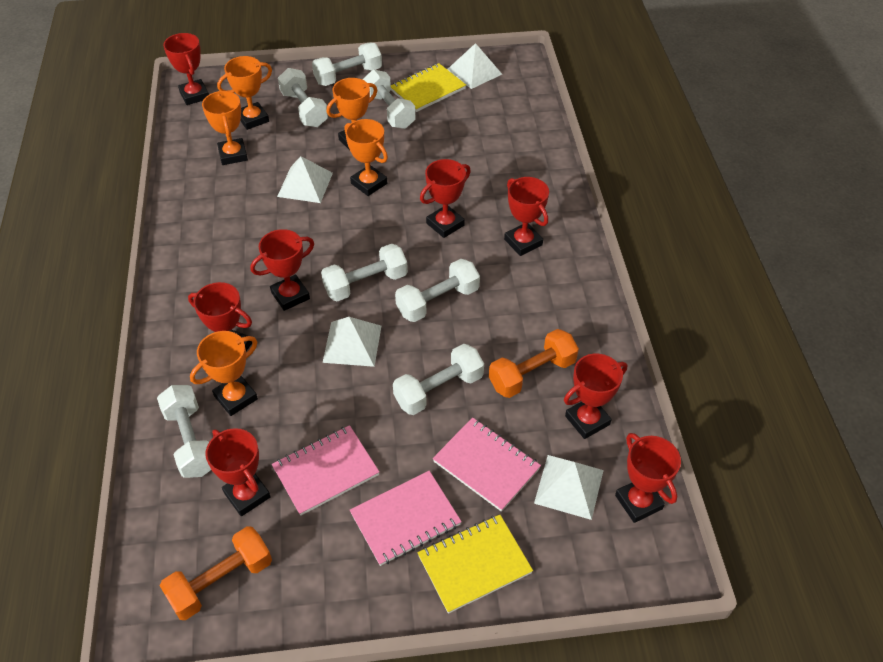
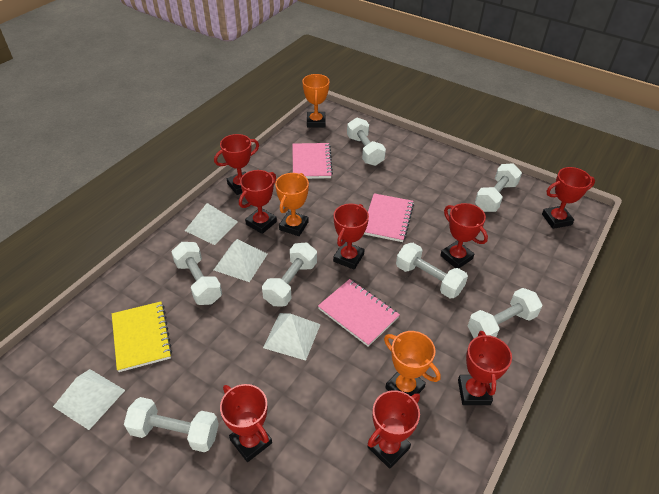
orange dumbbell: 2 -> 0
orange trophy: 5 -> 3
yellow notebook: 2 -> 1

